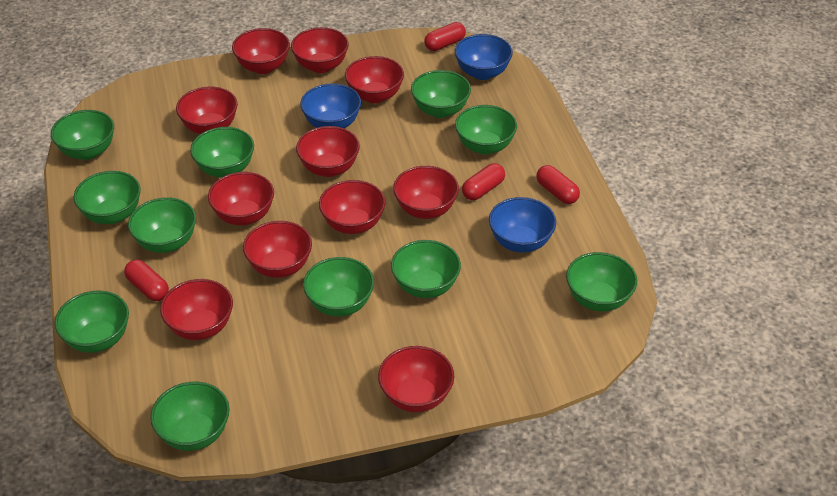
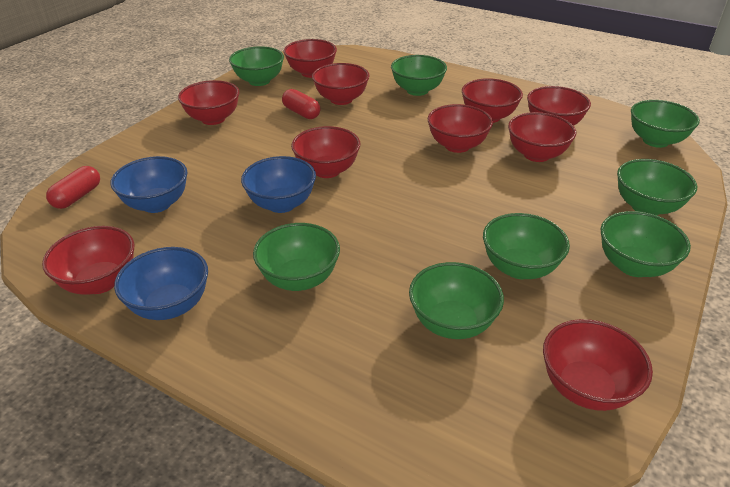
green bowl: 11 -> 8
red bowl: 11 -> 10
red capsule: 4 -> 2

